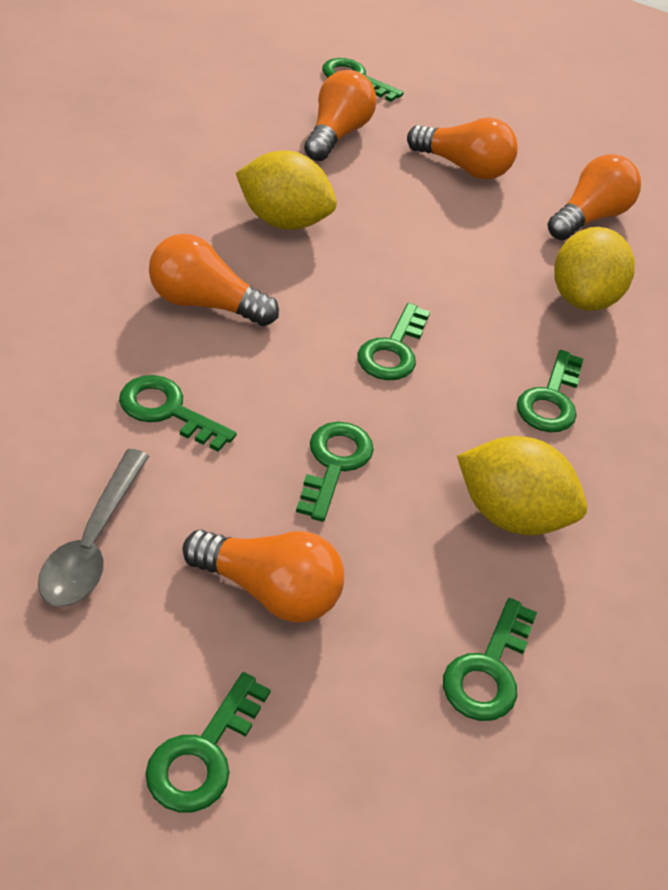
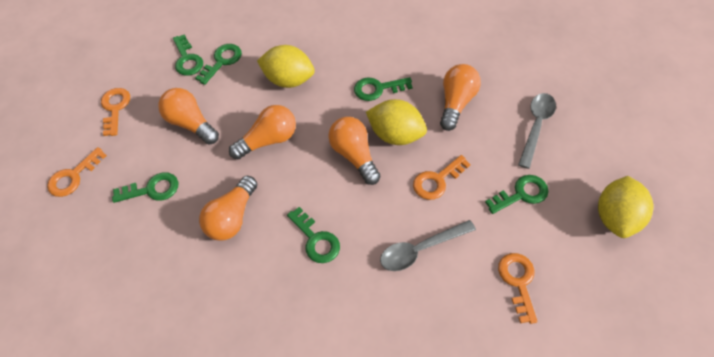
green key: 7 -> 6
grey spoon: 1 -> 2
orange key: 0 -> 4

